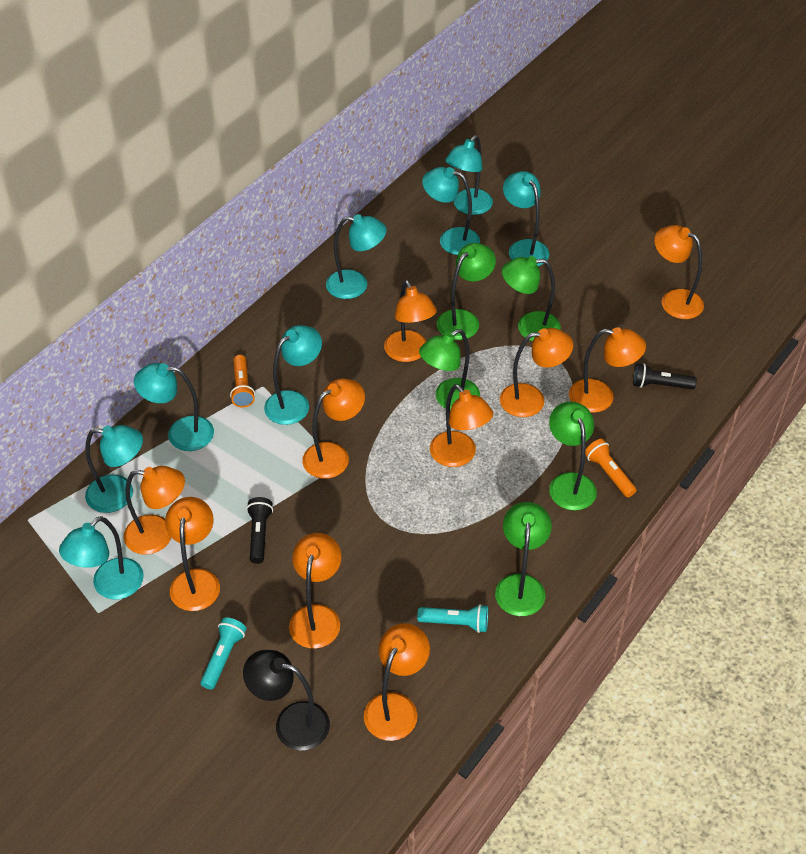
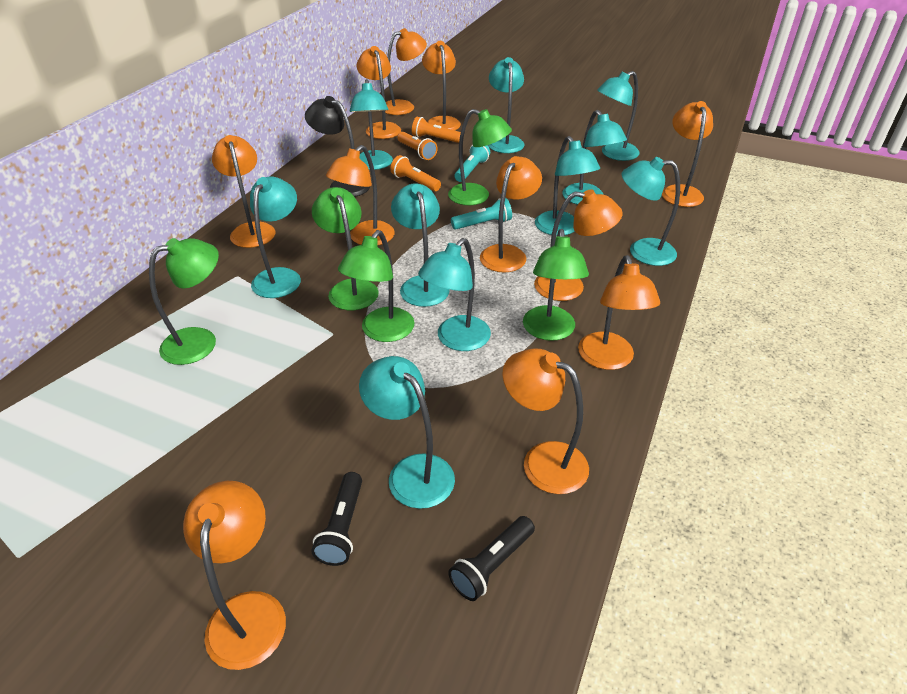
orange flashlight: 2 -> 3
orange lamp: 10 -> 11
turquoise lamp: 8 -> 10

